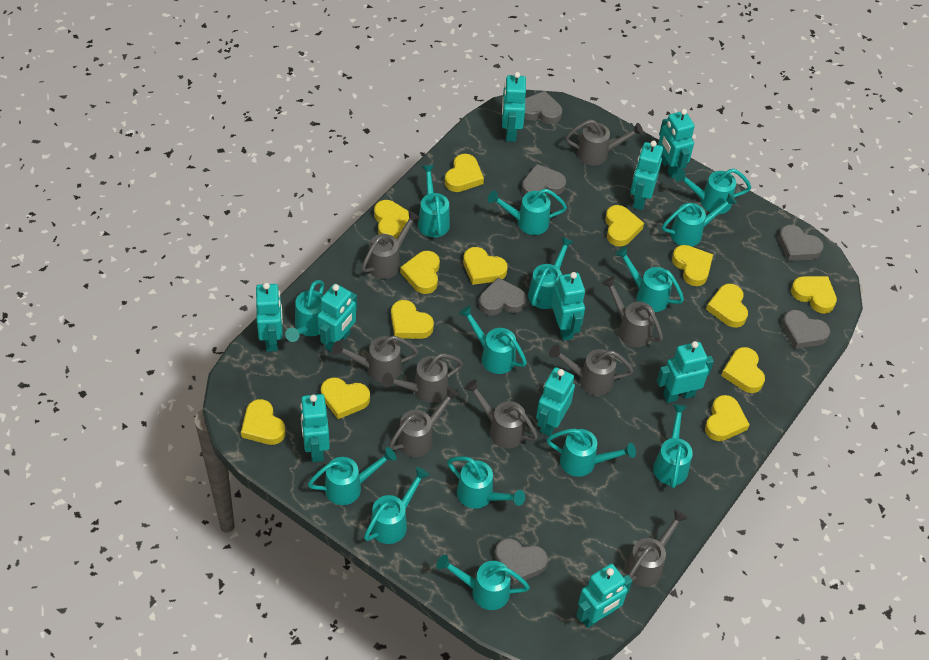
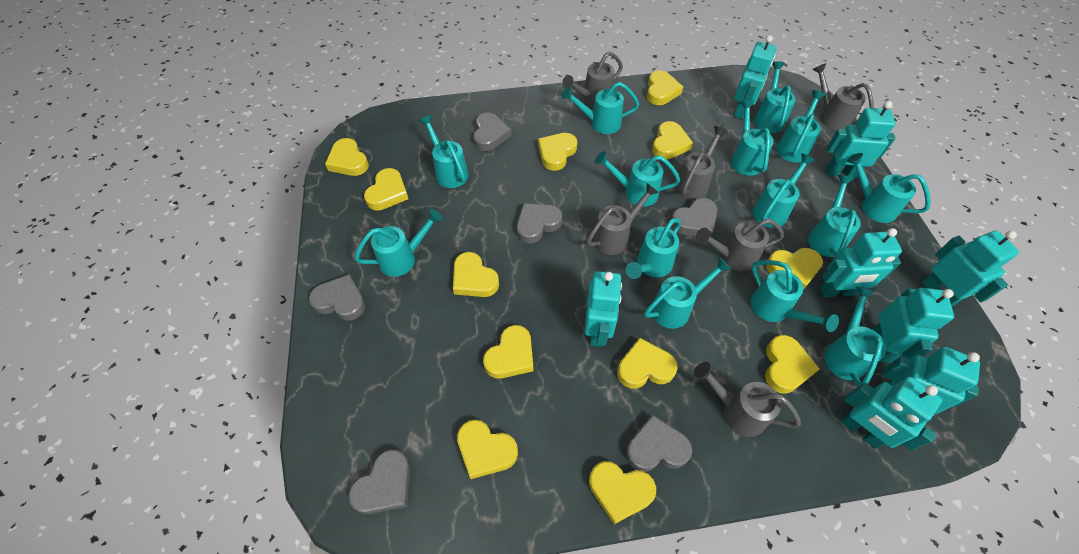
grey watering can: 9 -> 6
turquoise robot: 10 -> 8
yellow heart: 13 -> 12

